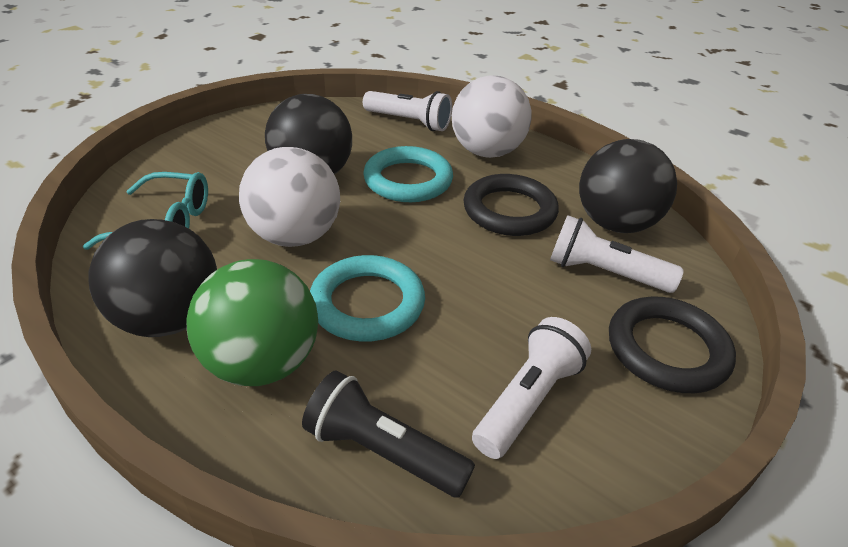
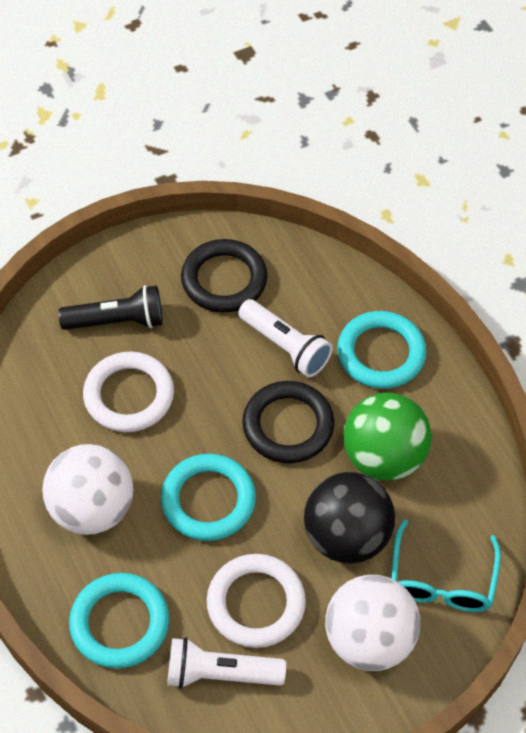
black ball: 3 -> 1
turquoise ring: 2 -> 3
white flashlight: 3 -> 2
white ring: 0 -> 2

